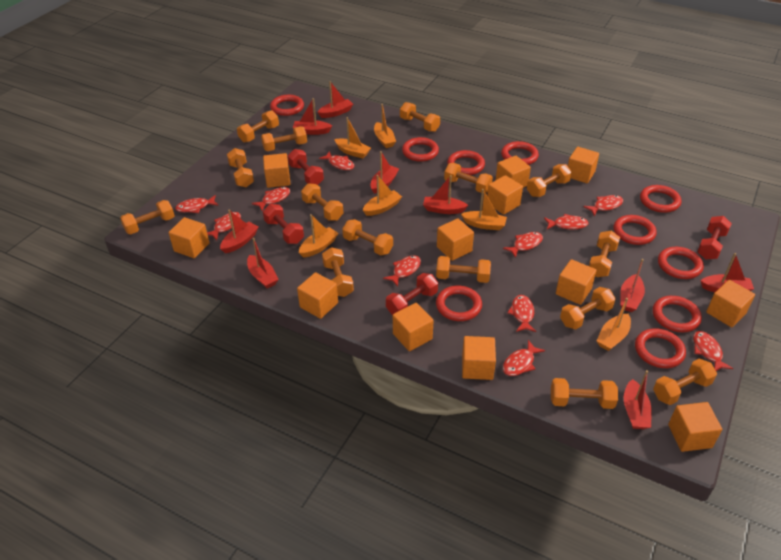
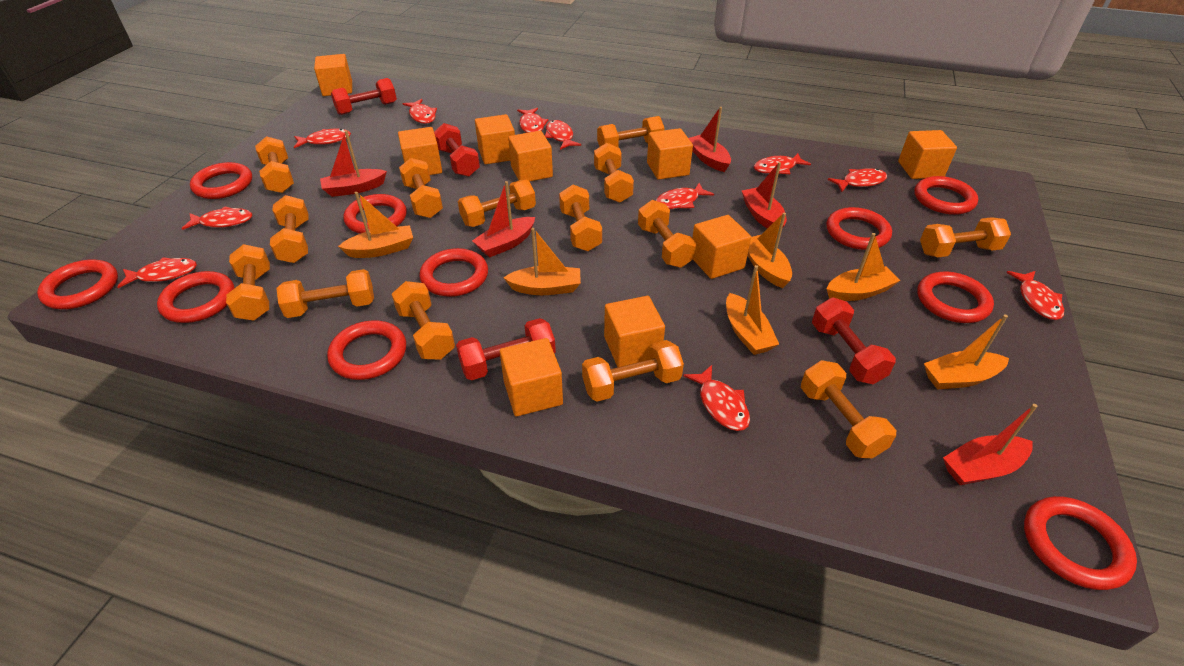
orange cube: 12 -> 9
orange dumbbell: 15 -> 14
red boat: 9 -> 5

